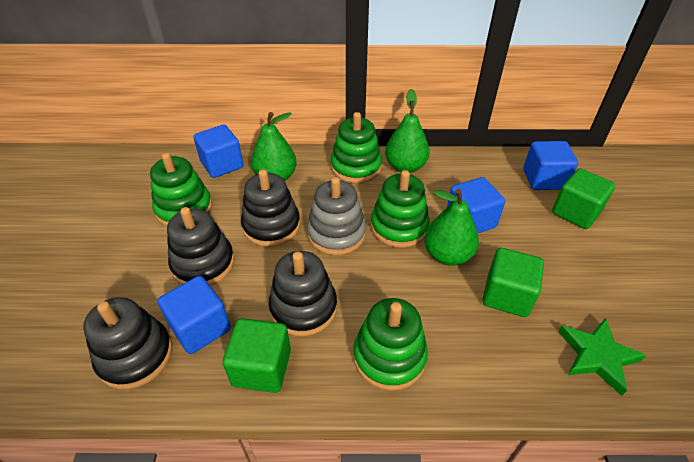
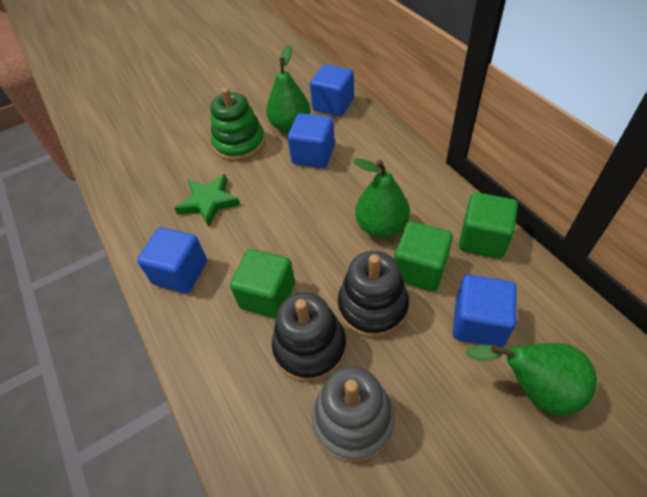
black stacking toy: 4 -> 2
green stacking toy: 4 -> 1

